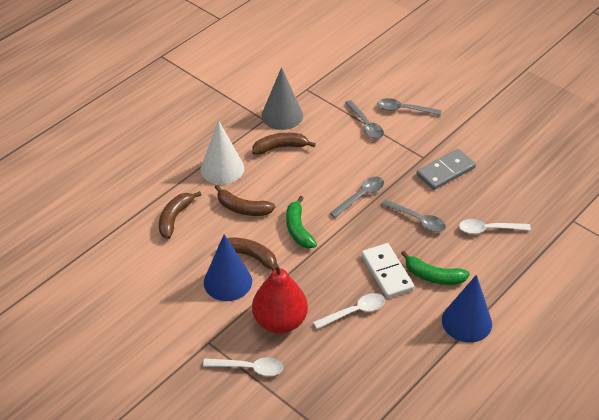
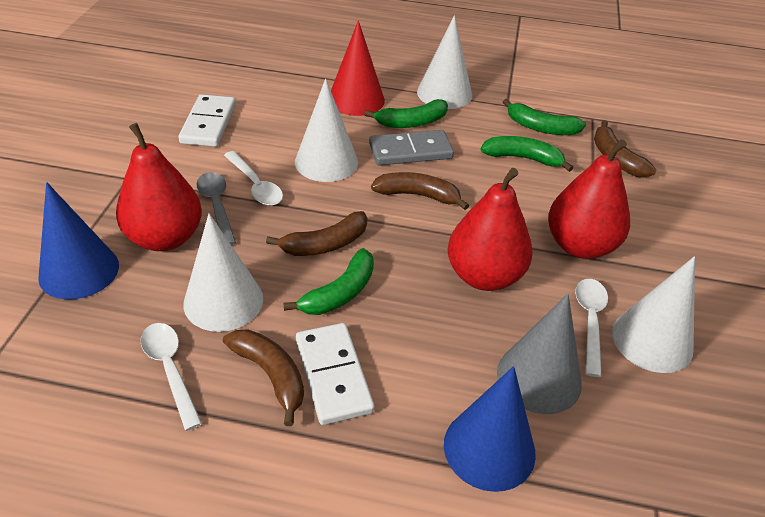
green banana: 2 -> 4
grey spoon: 4 -> 1
red cone: 0 -> 1
red pear: 1 -> 3
white cone: 1 -> 4
white domino: 1 -> 2

